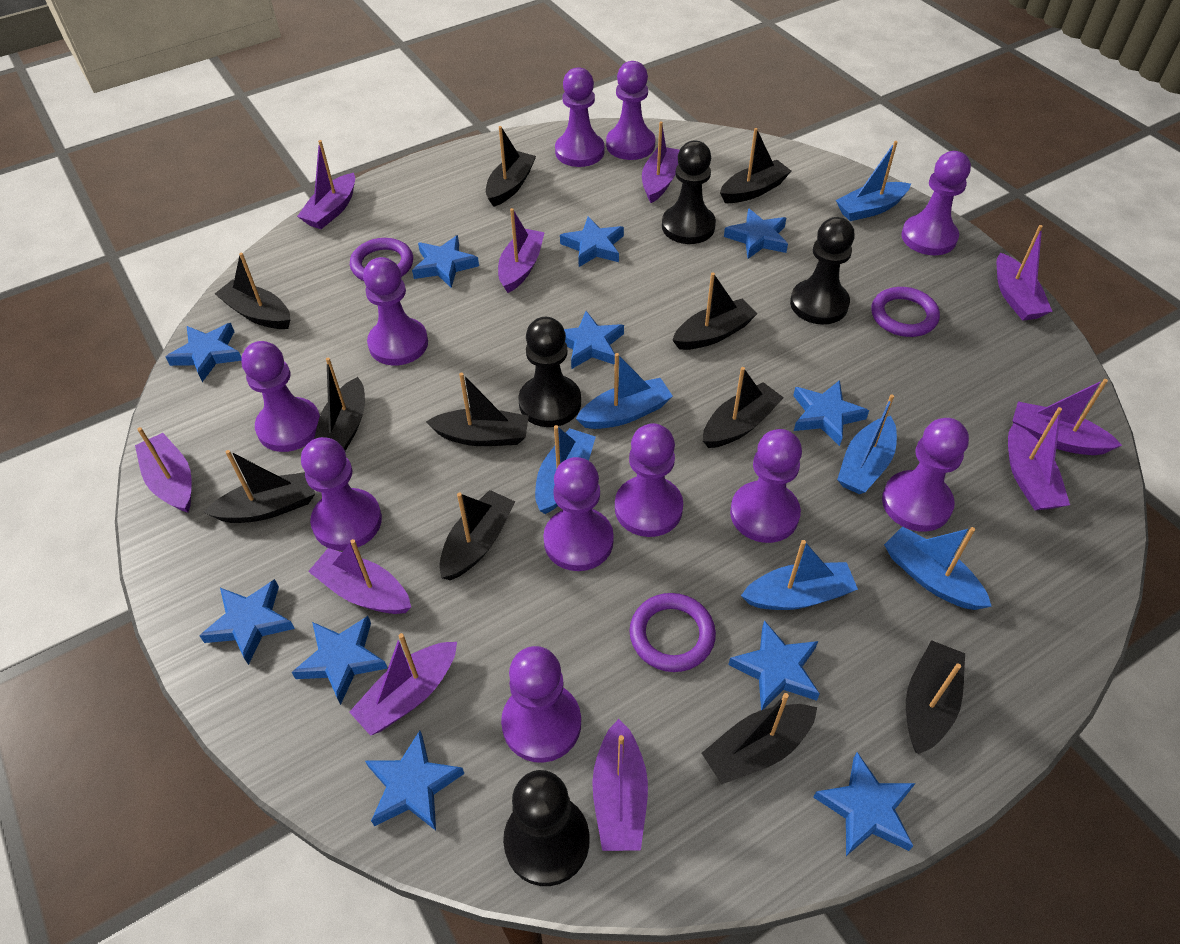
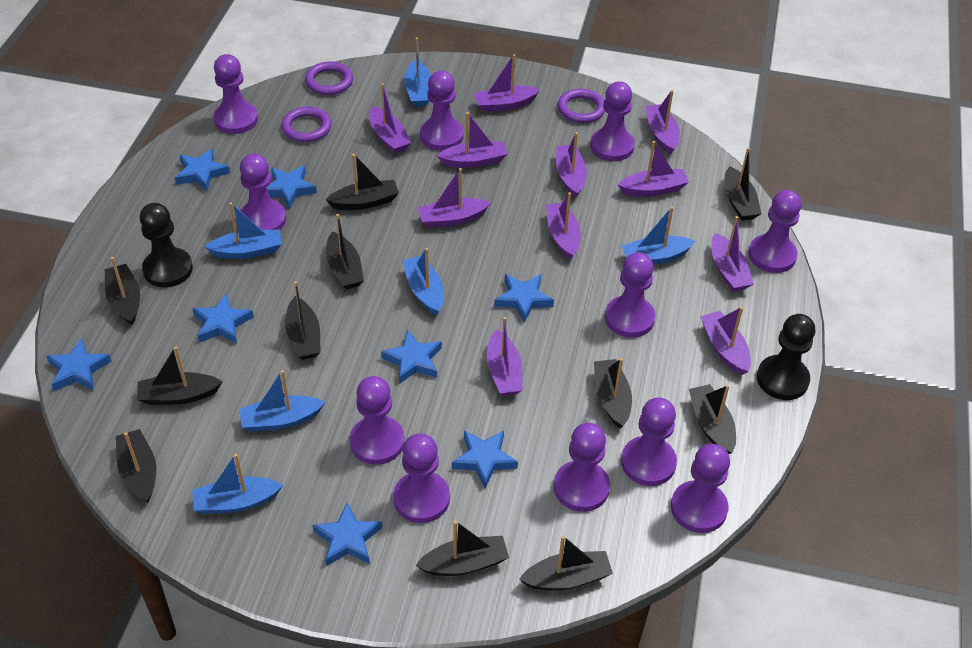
black pawn: 4 -> 2
blue star: 11 -> 8
purple boat: 10 -> 11

